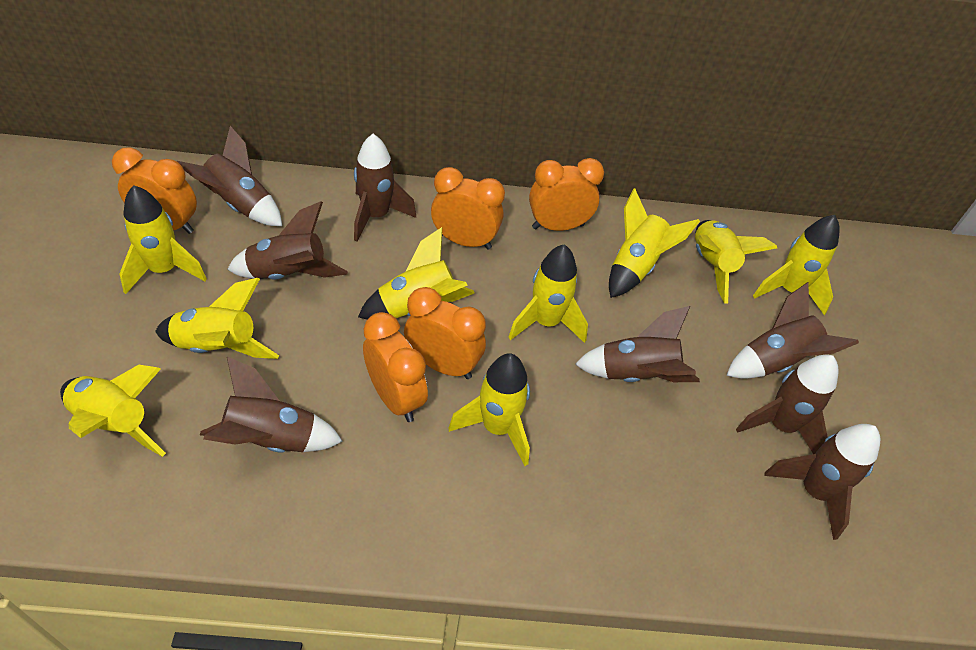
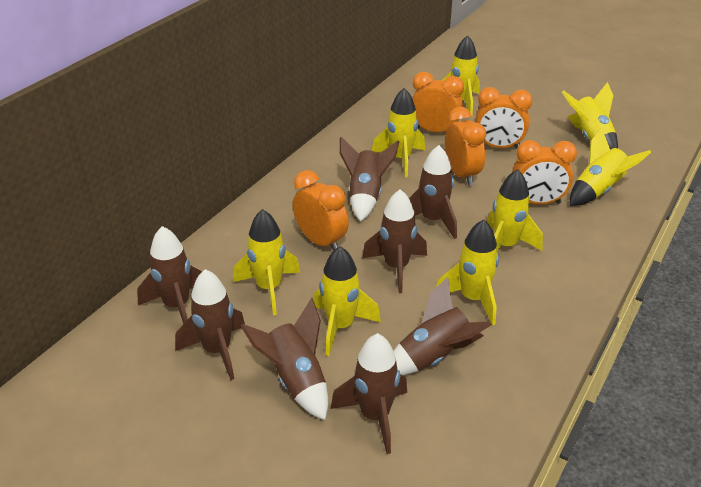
yellow rocket: 9 -> 8

